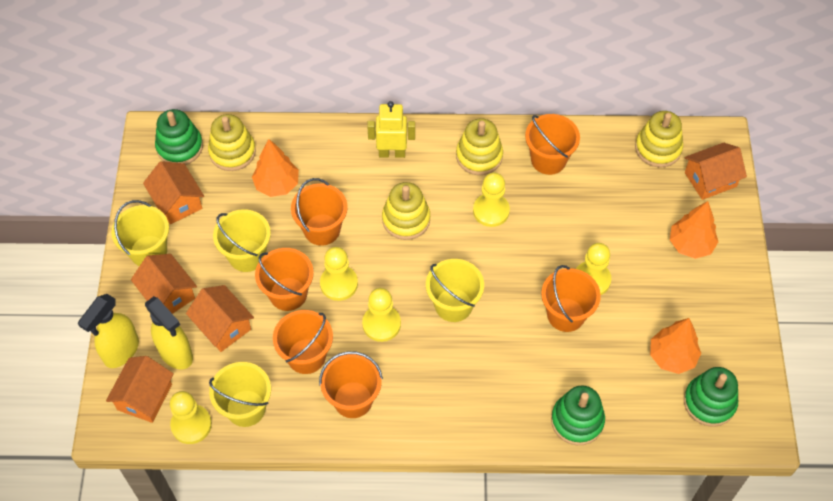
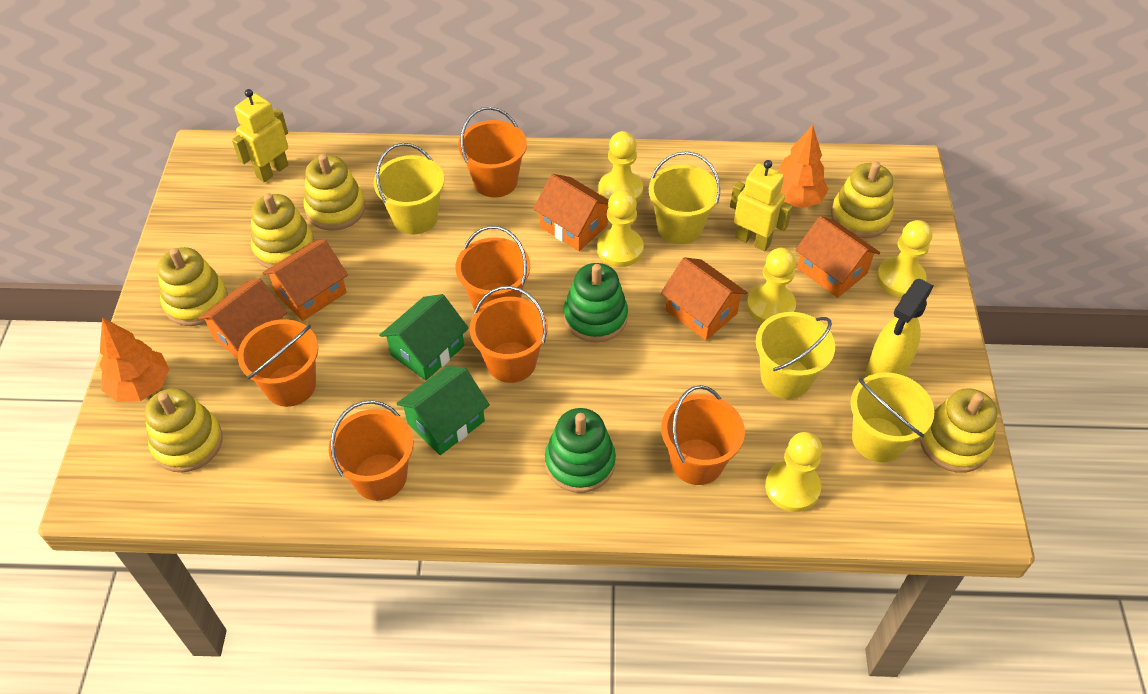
green house: 0 -> 2
green stacking toy: 3 -> 2
orange tree: 3 -> 2
yellow robot: 1 -> 2
yellow spray bottle: 2 -> 1
yellow stacking toy: 4 -> 6

